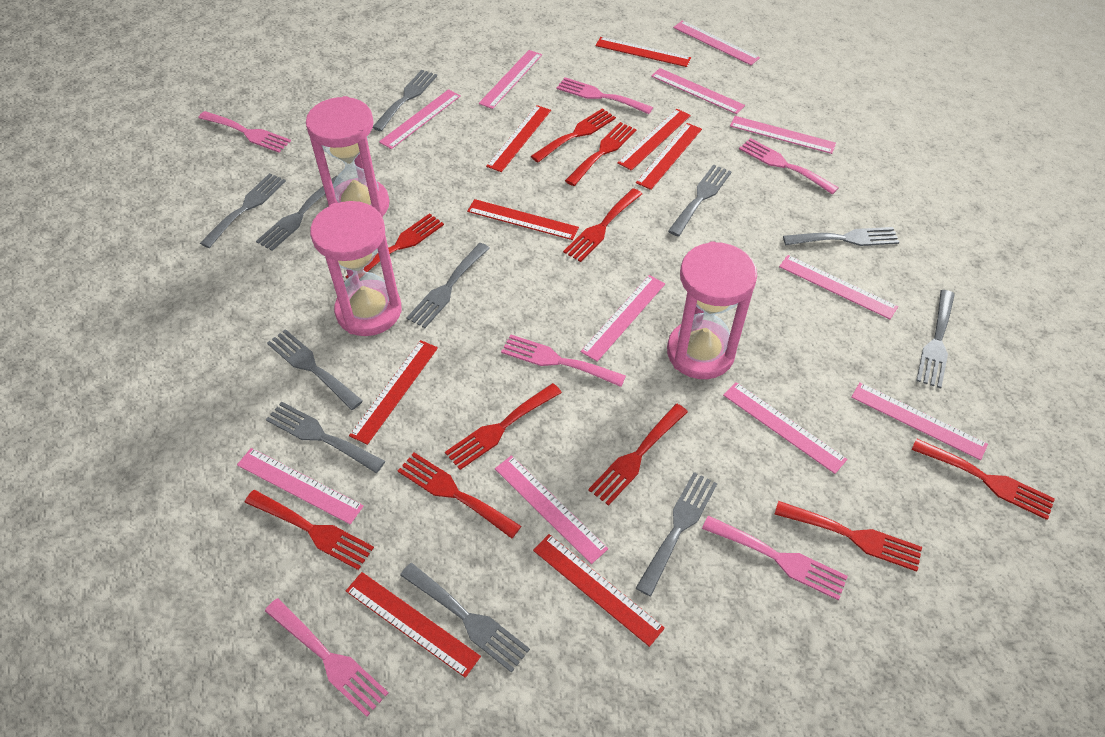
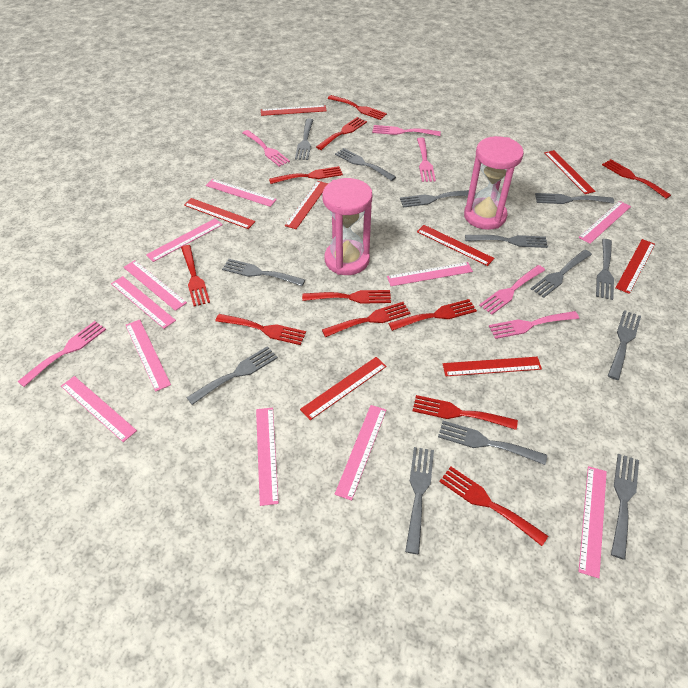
grey fork: 11 -> 13
pink hourglass: 3 -> 2
red fork: 10 -> 11

